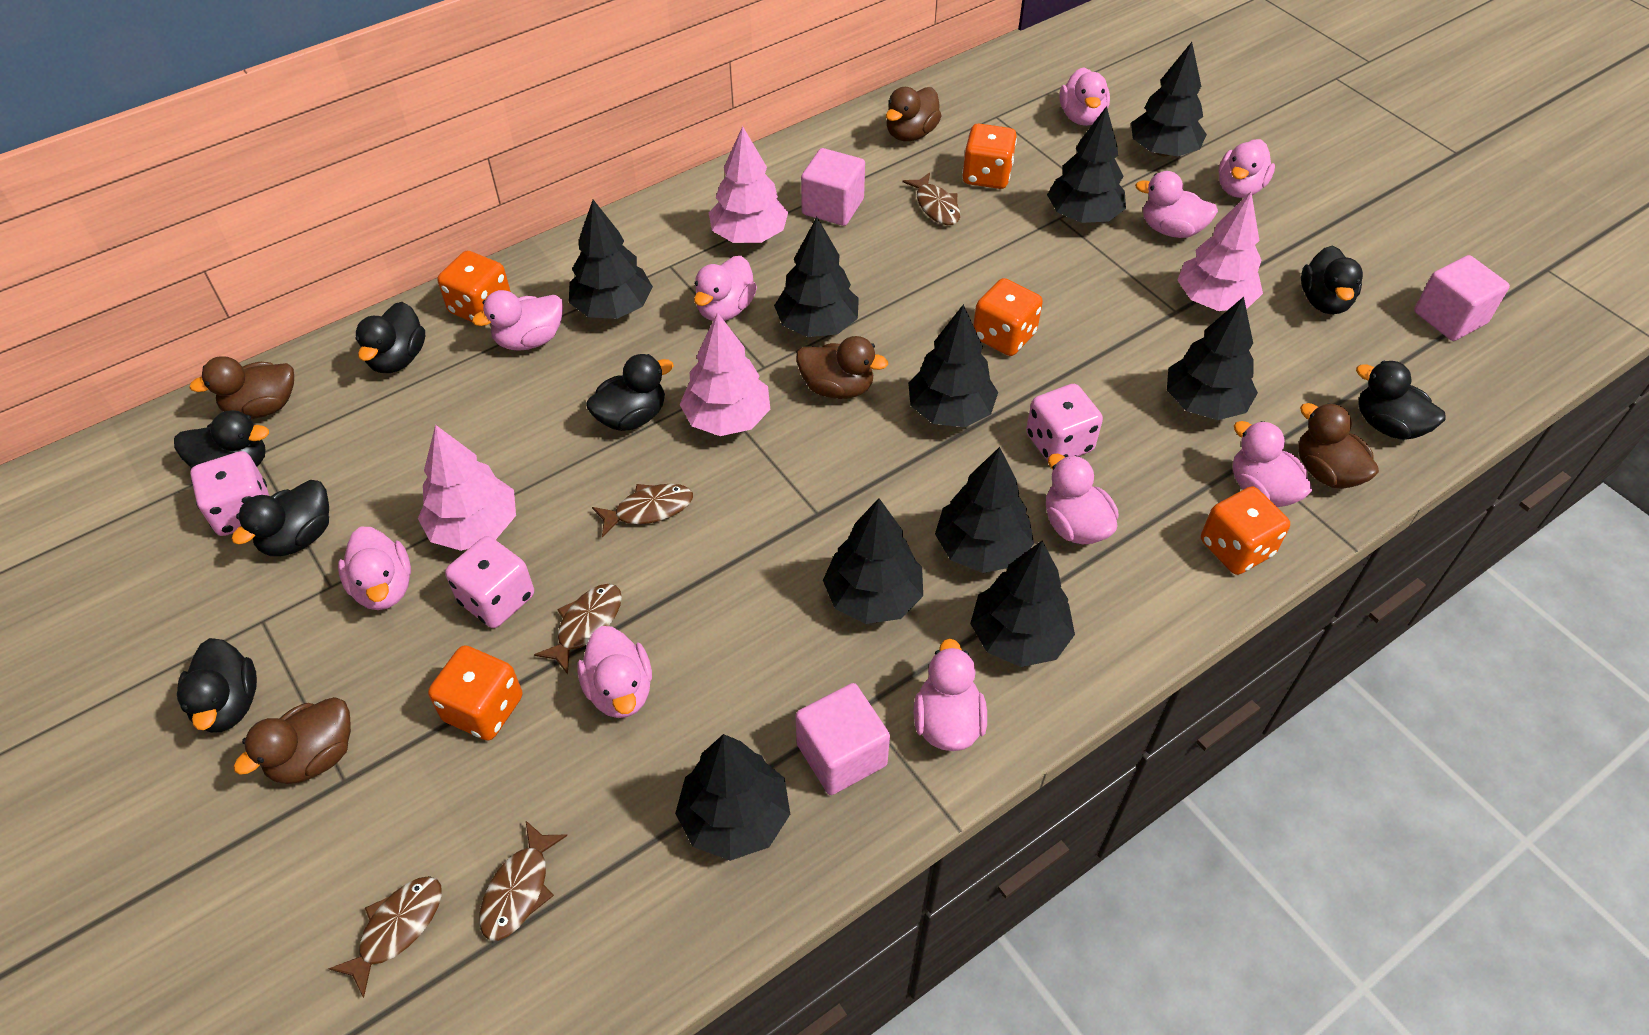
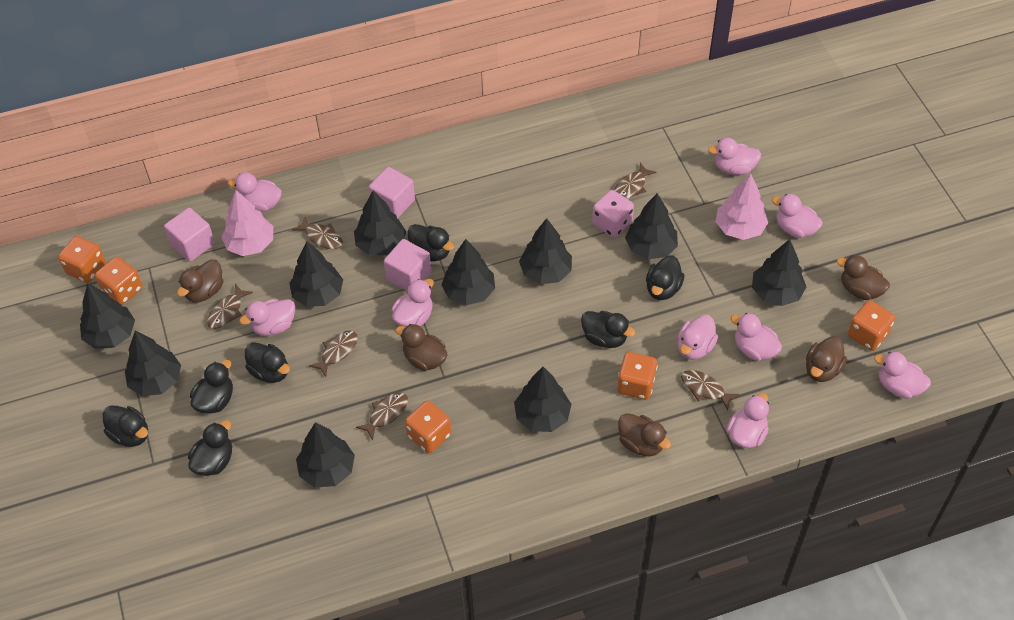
brown fish: 5 -> 6
pink dice: 3 -> 1
pink duck: 10 -> 9
pink tree: 4 -> 2

